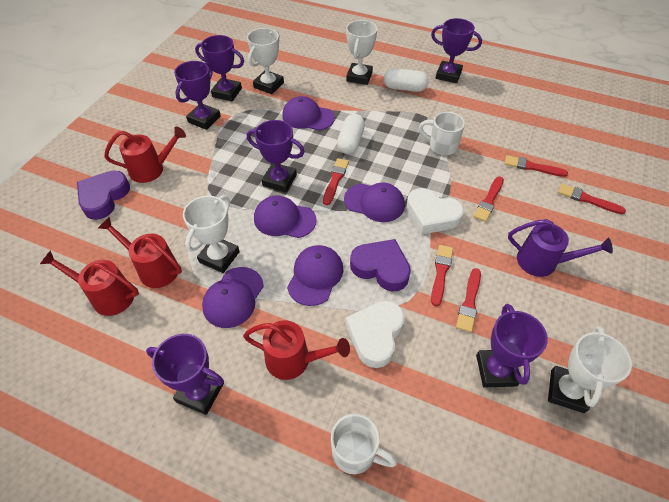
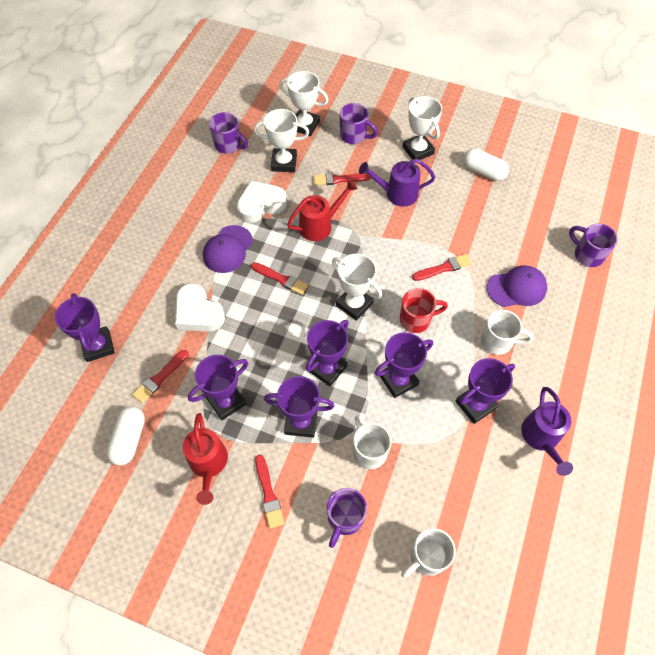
purple cap: 5 -> 2
purple heart: 2 -> 0
purple mug: 0 -> 4
purple watering can: 1 -> 2
red brush: 6 -> 5
red mug: 0 -> 1
red watering can: 4 -> 2
white mug: 2 -> 3

